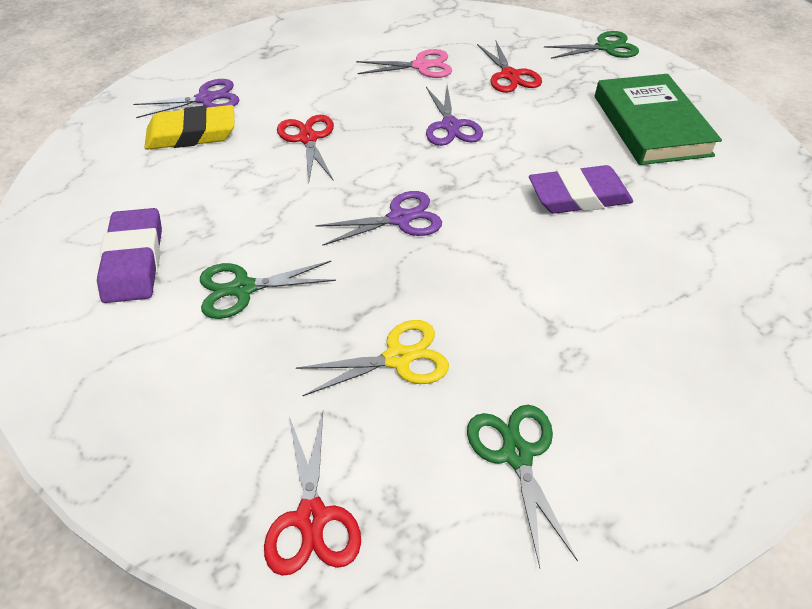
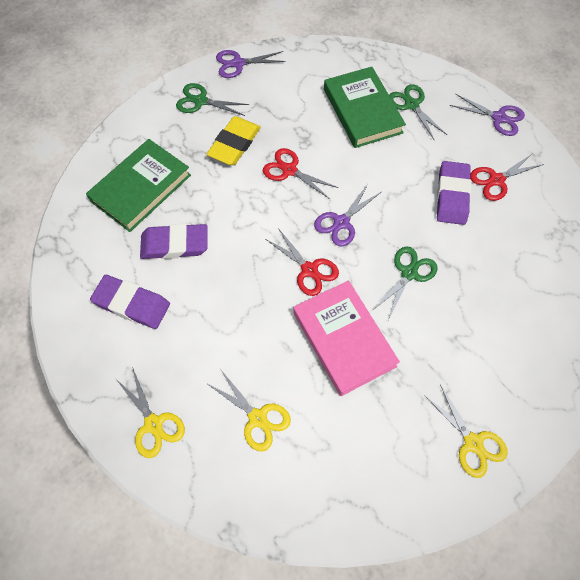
green book: 1 -> 2
pink book: 0 -> 1
pink scissors: 1 -> 0
purple eraser: 2 -> 3
yellow scissors: 1 -> 3

